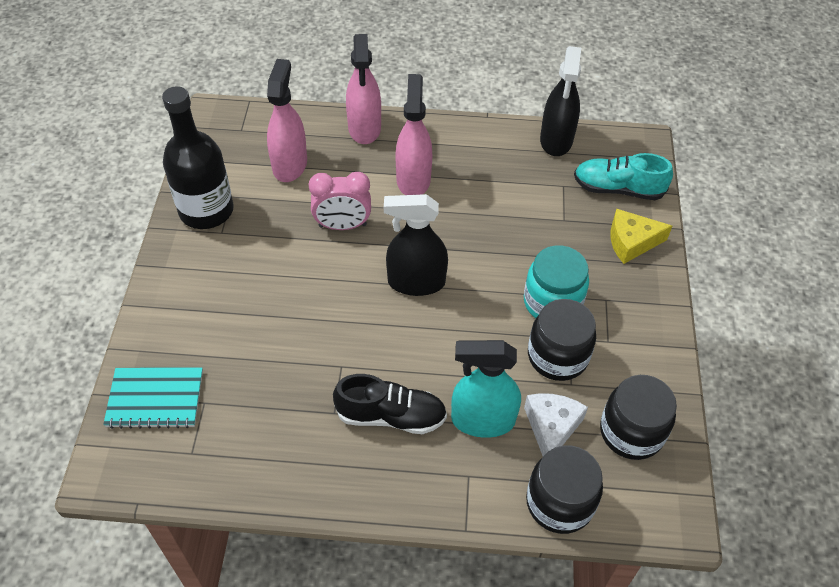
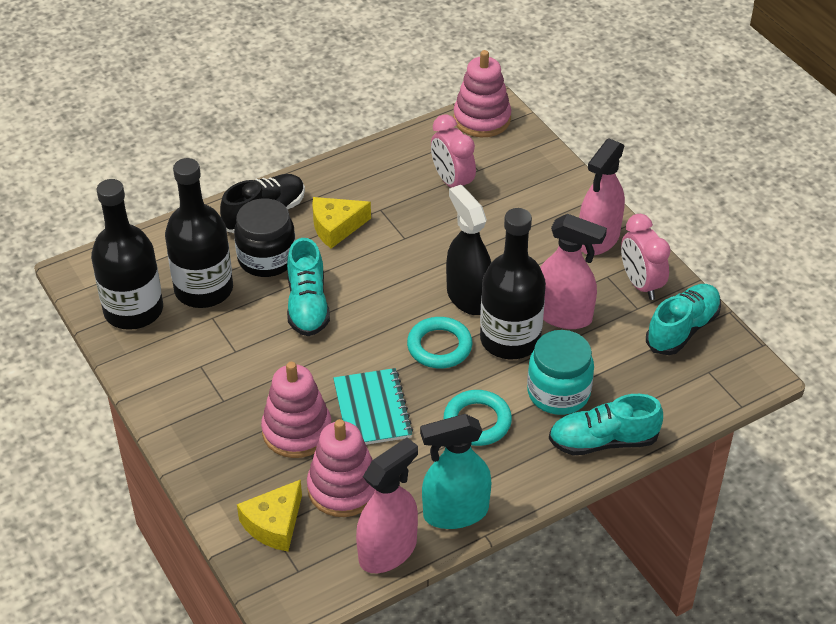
black bottle: 1 -> 3
black jar: 3 -> 1
black spray bottle: 2 -> 1
pink clock: 1 -> 2
pink stacking toy: 0 -> 3
turquoise ring: 0 -> 2
turquoise shoe: 1 -> 3
white cheese: 1 -> 0
yellow cheese: 1 -> 2

